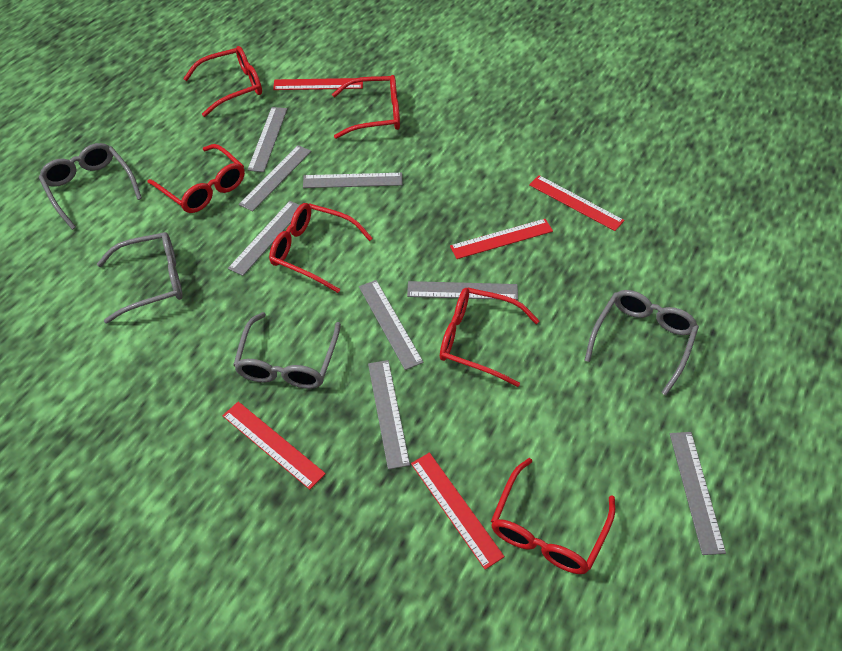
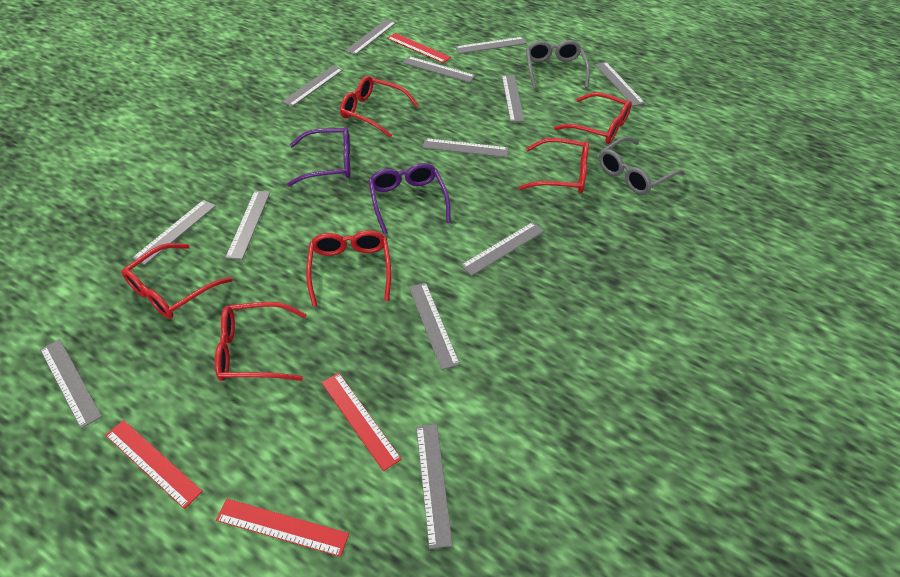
grey glasses: 4 -> 2
grey ruler: 8 -> 13
purple glasses: 0 -> 2
red ruler: 5 -> 4

